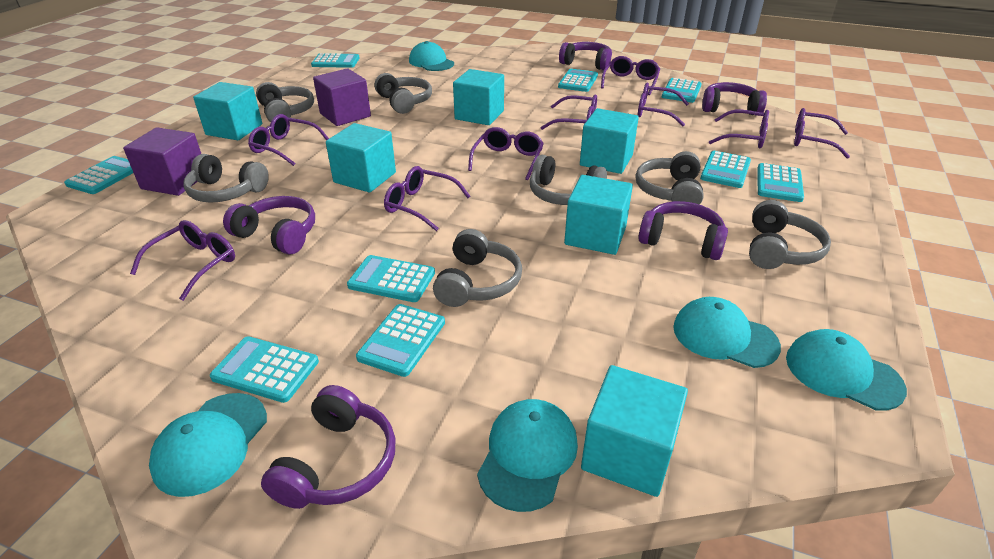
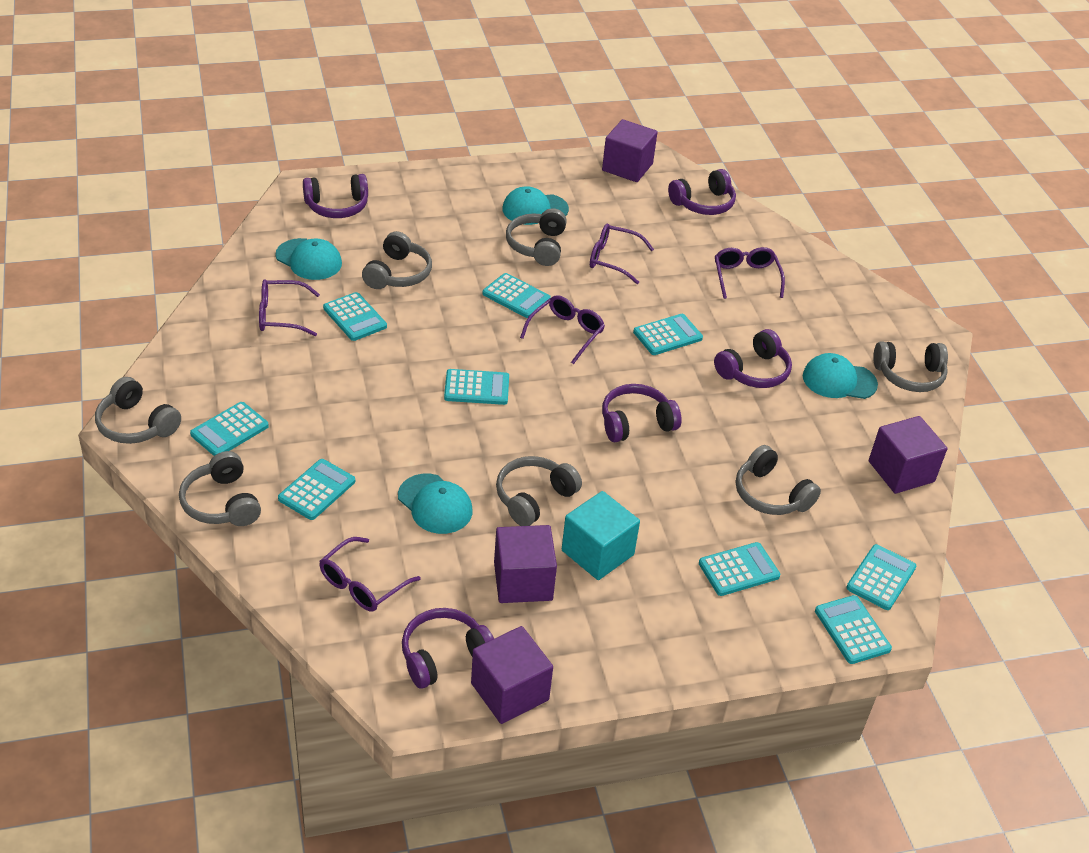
purple cube: 2 -> 4
purple glasses: 9 -> 5
turquoise cap: 5 -> 4
turquoise cube: 6 -> 1

